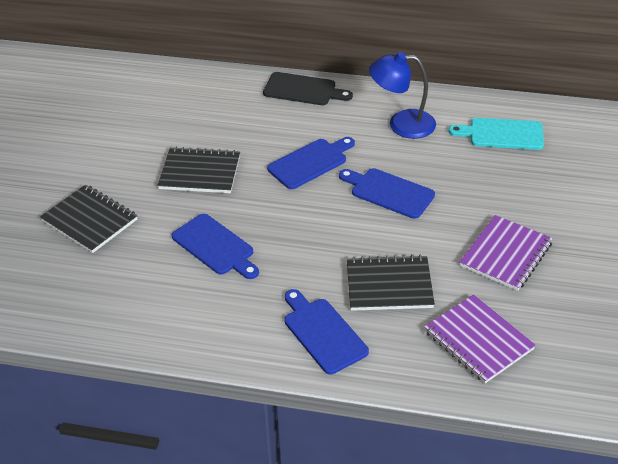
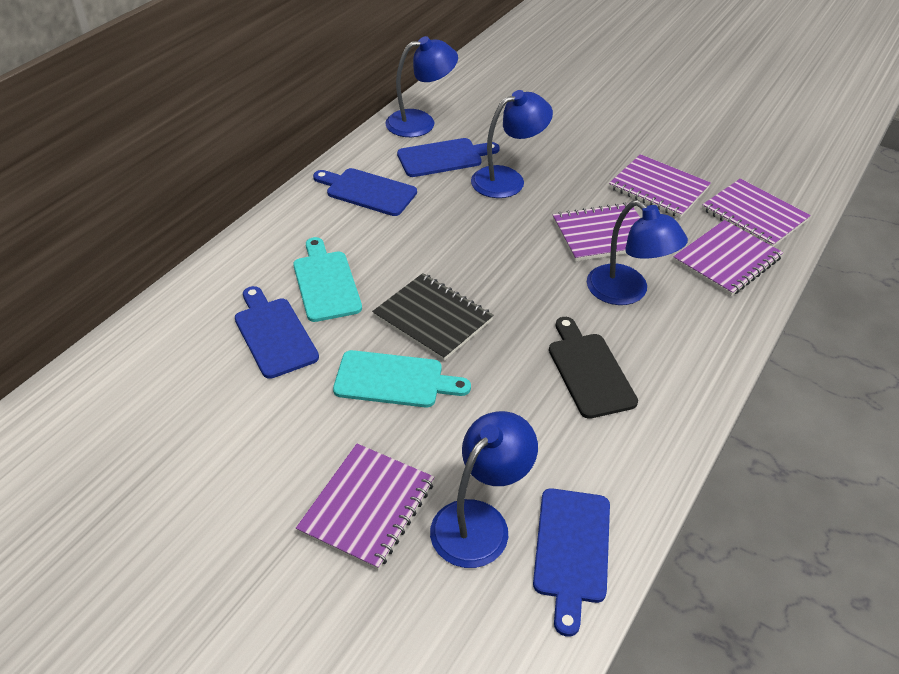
black notebook: 3 -> 1
blue lamp: 1 -> 4
purple notebook: 2 -> 5
turquoise cutting board: 1 -> 2

